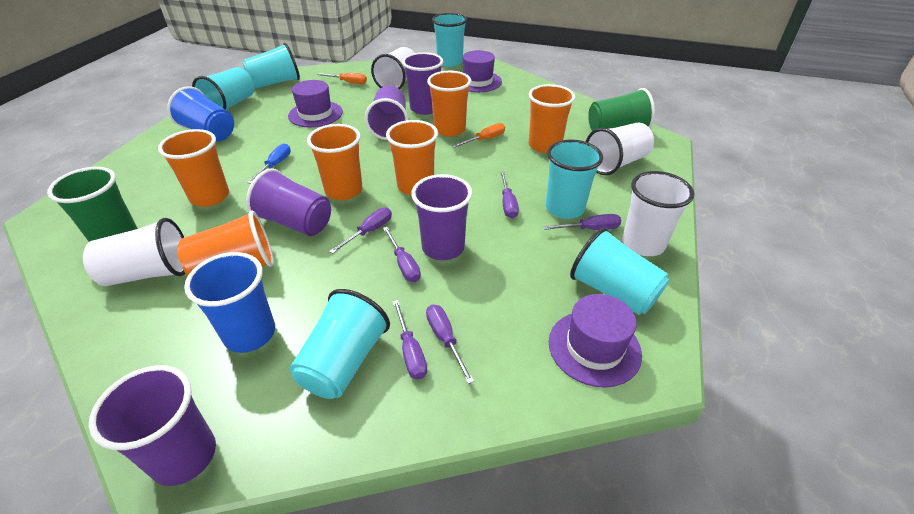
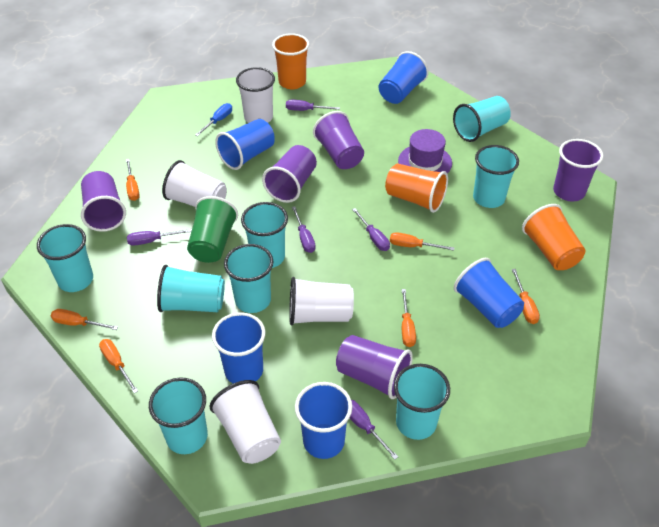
blue cup: 2 -> 5
green cup: 2 -> 1
orange cup: 6 -> 3
orange screwdriver: 2 -> 6
purple hat: 3 -> 1
purple screwdriver: 6 -> 5
turquoise cup: 6 -> 8

